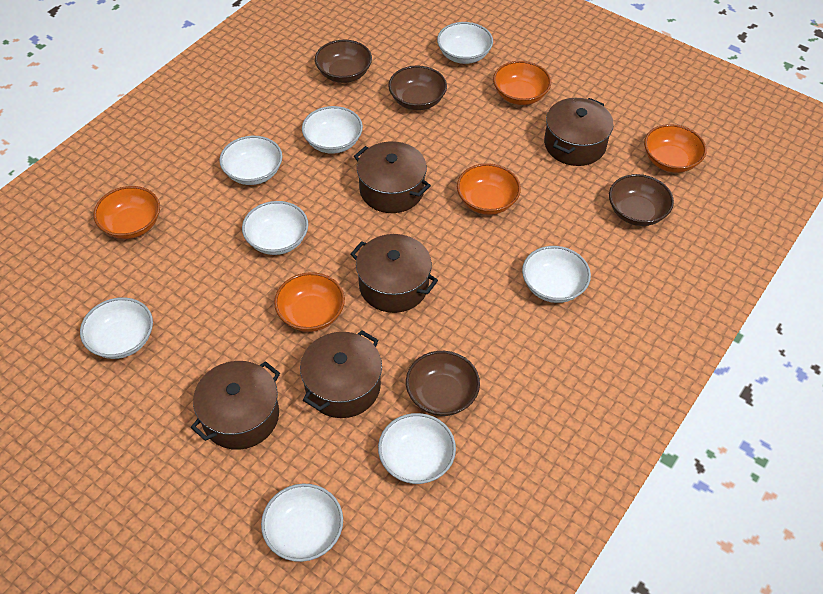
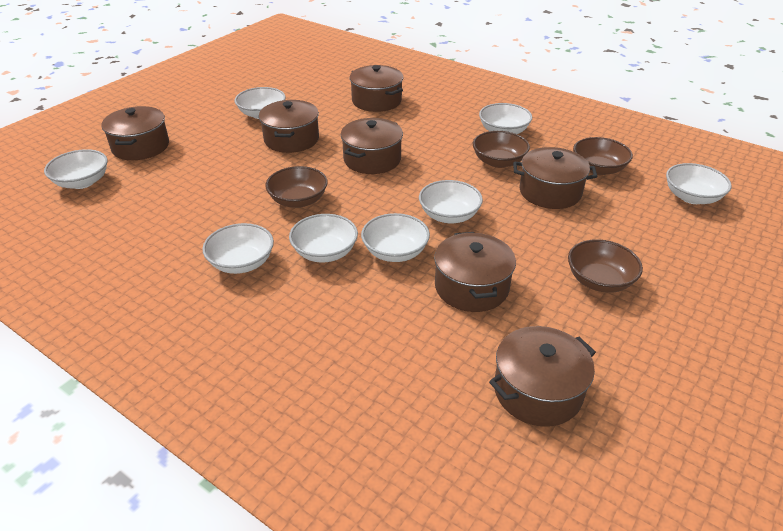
brown pot: 5 -> 7
orange bowl: 5 -> 0

